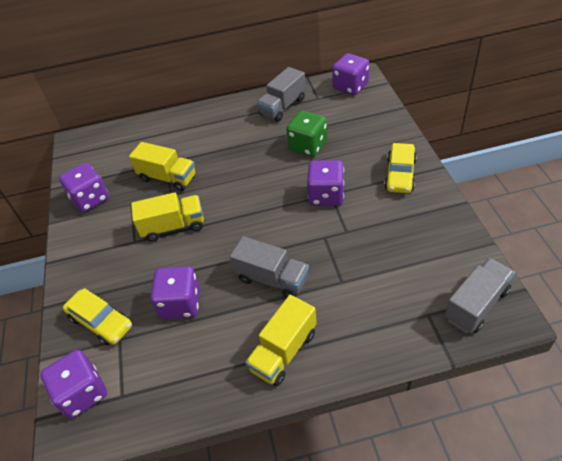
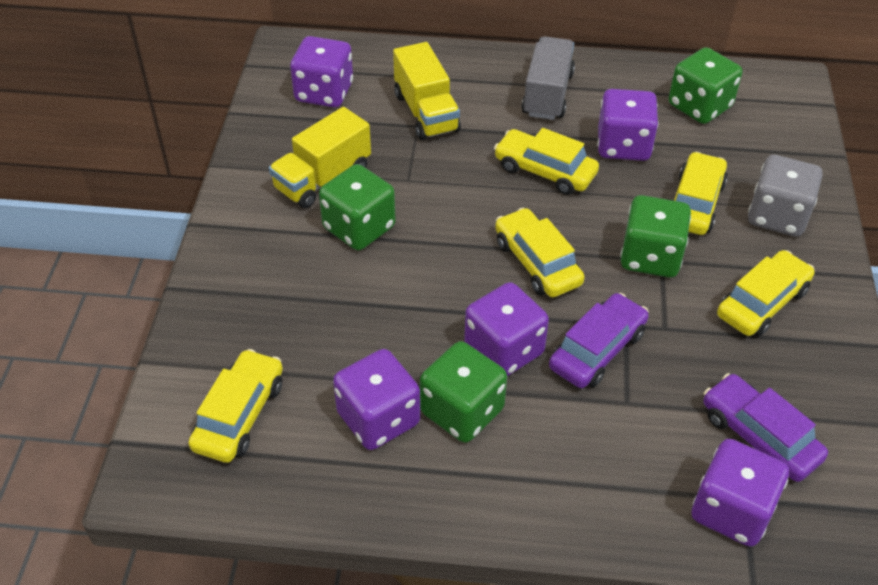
green dice: 1 -> 4
grey dice: 0 -> 1
grey truck: 3 -> 1
purple car: 0 -> 2
yellow car: 2 -> 5
yellow truck: 3 -> 2

